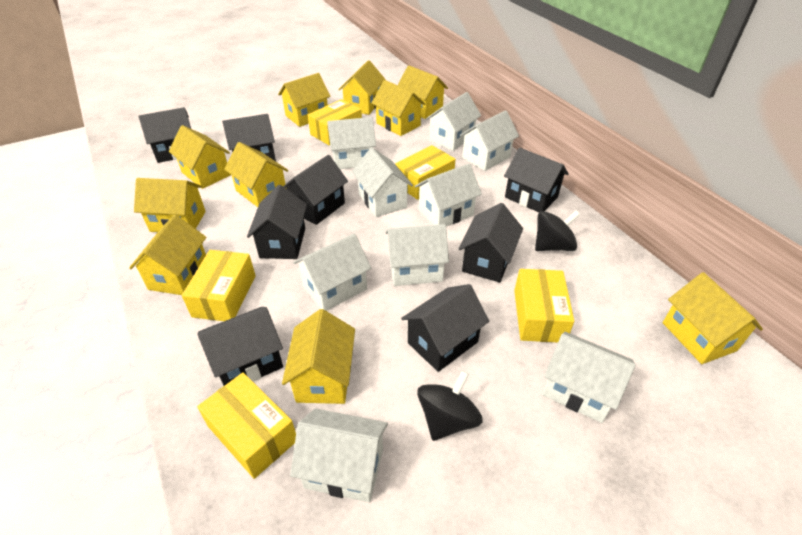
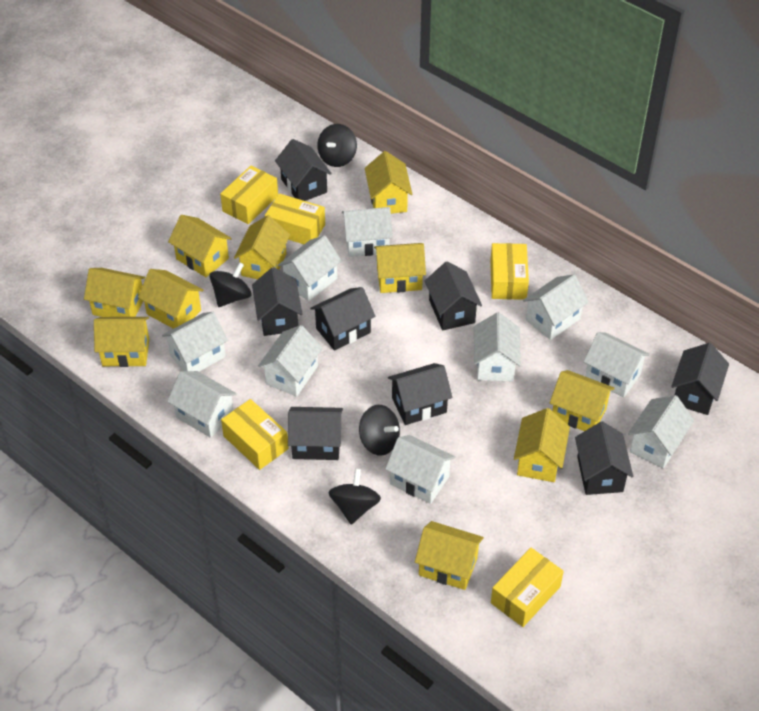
black spinning top: 2 -> 4
white house: 9 -> 10

